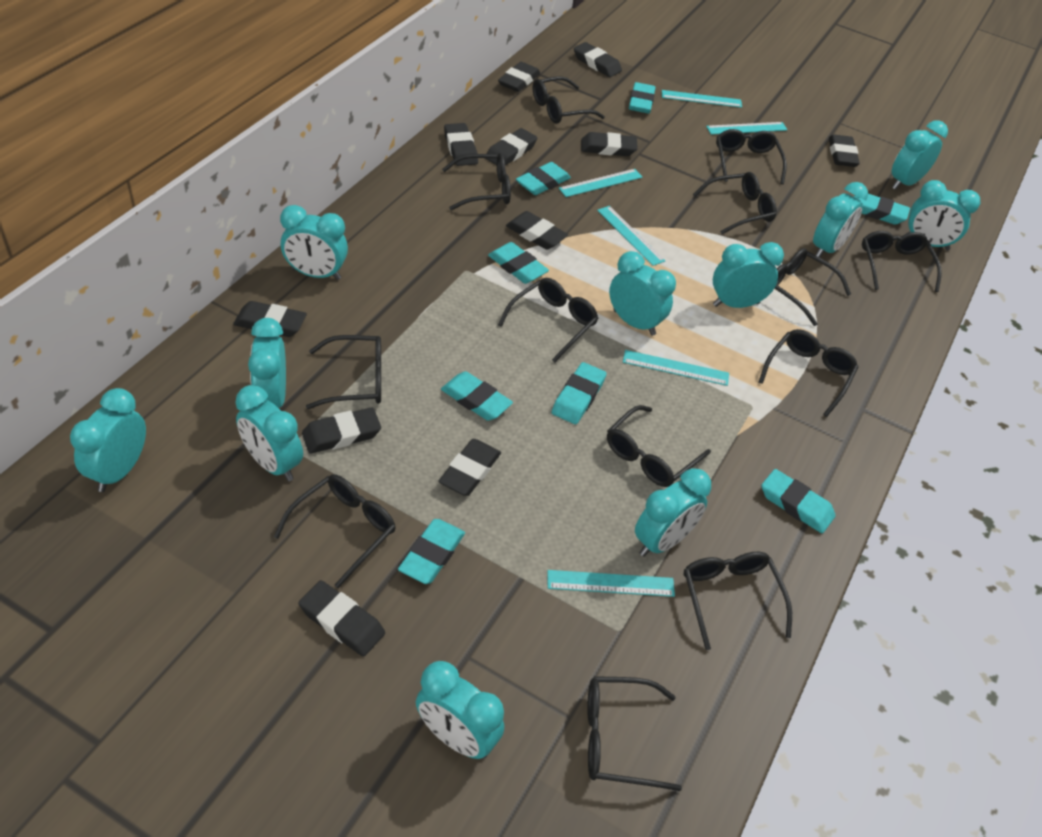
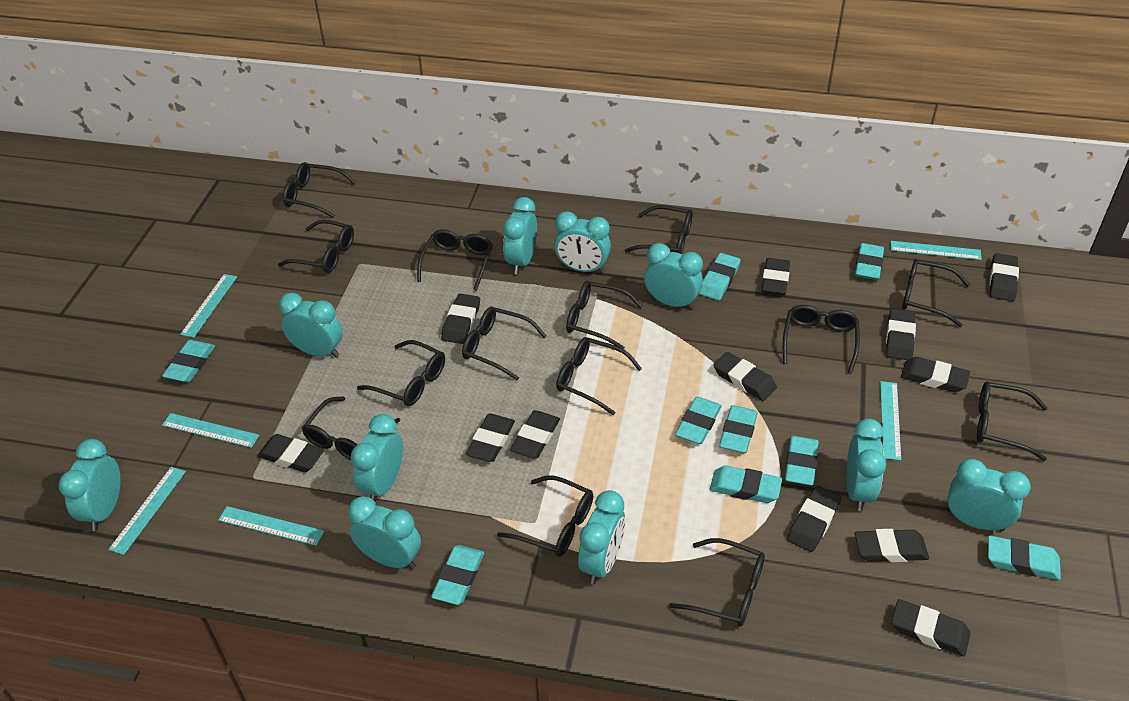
black eraser: 11 -> 12
black glasses: 13 -> 14
turquoise clock: 11 -> 10
turquoise eraser: 8 -> 9

